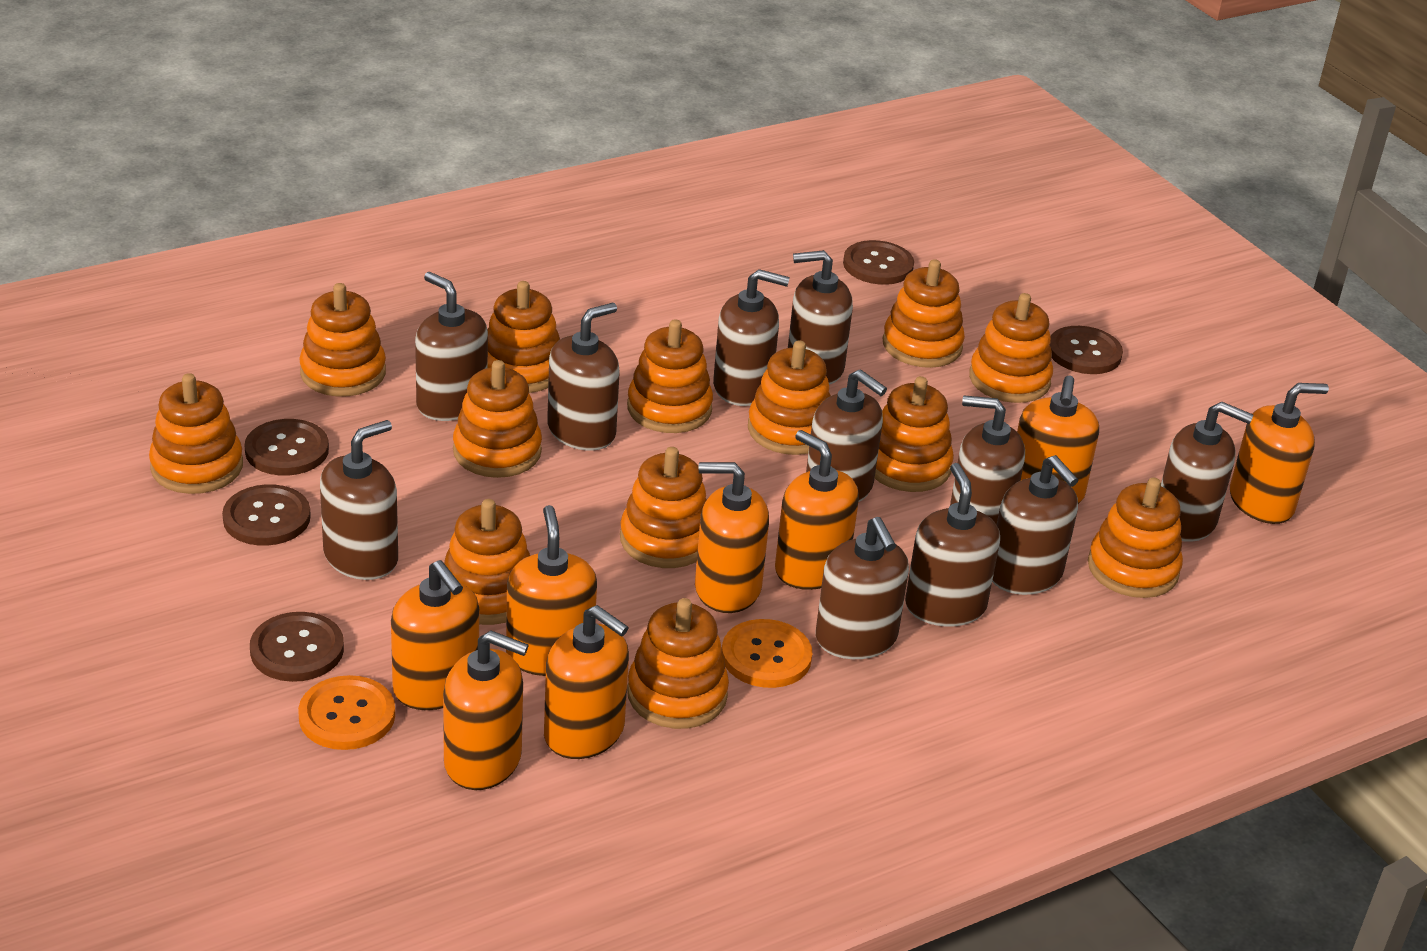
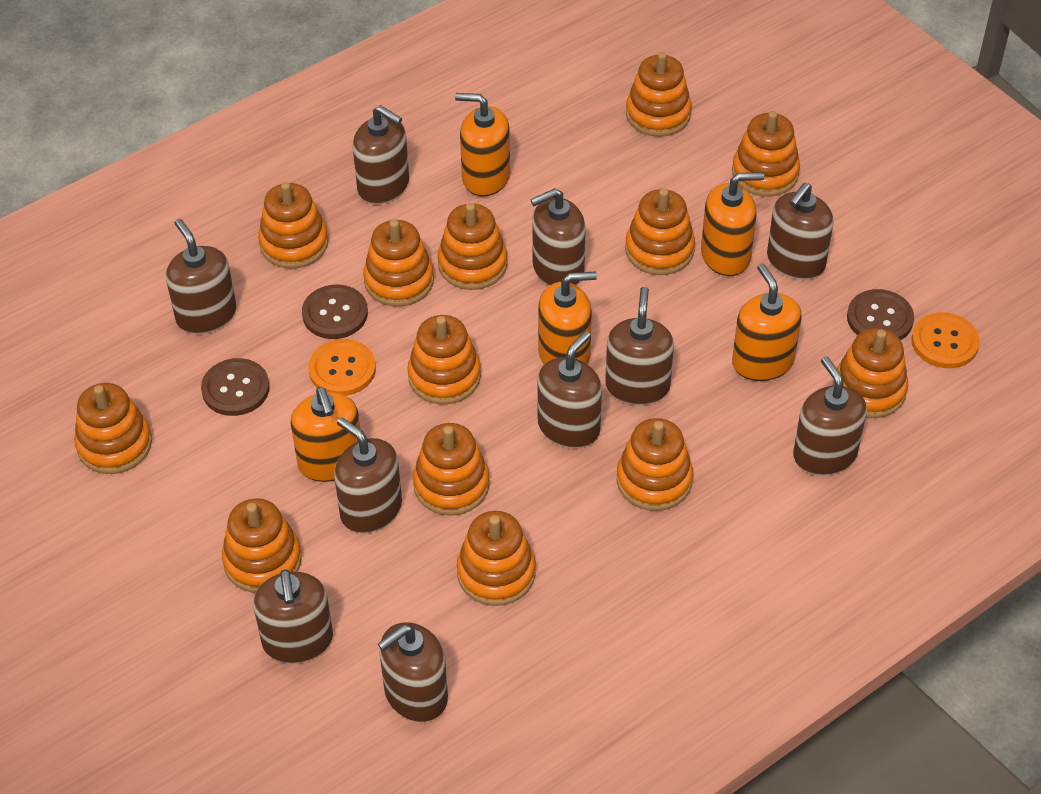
brown button: 5 -> 3
brown soap dispenser: 11 -> 10
orange soap dispenser: 8 -> 5

